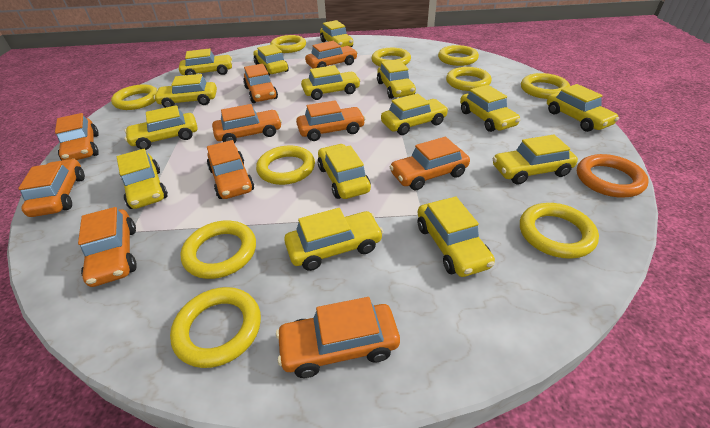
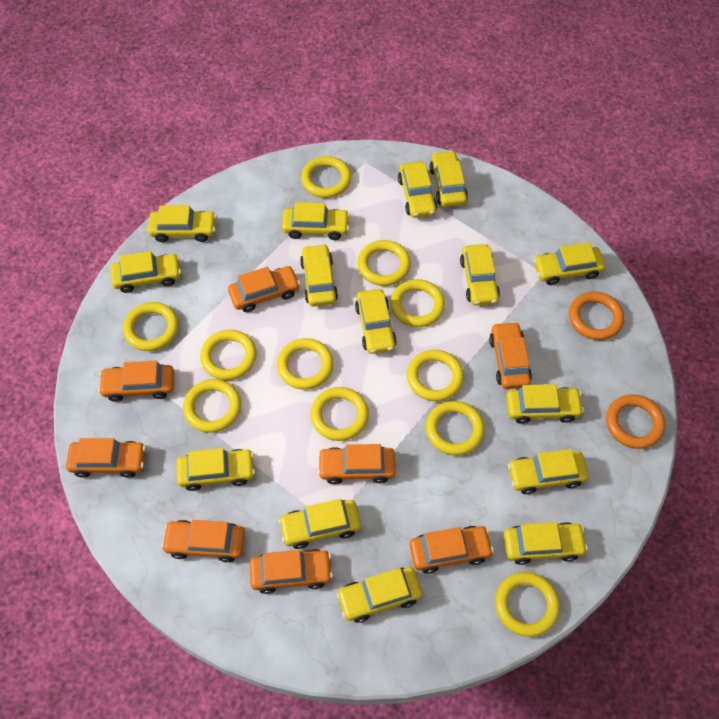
orange car: 10 -> 8
orange ring: 1 -> 2
yellow ring: 10 -> 11

